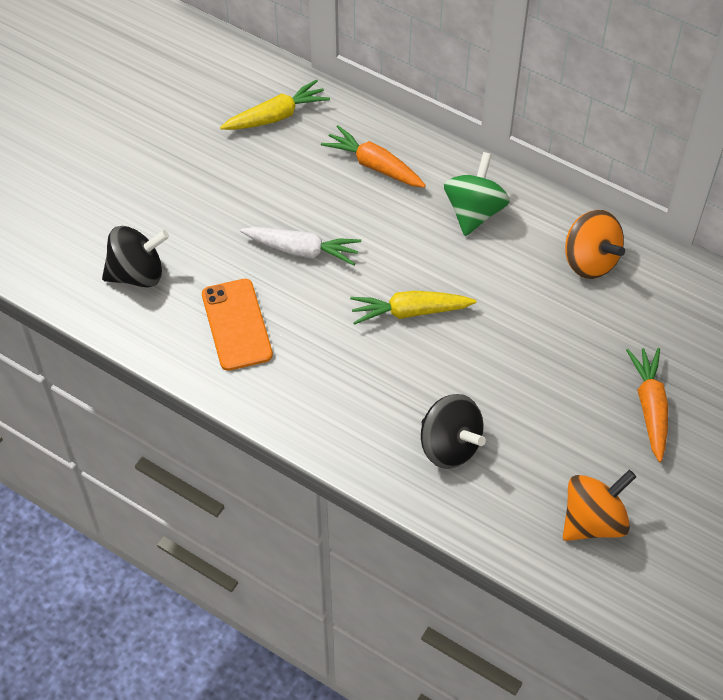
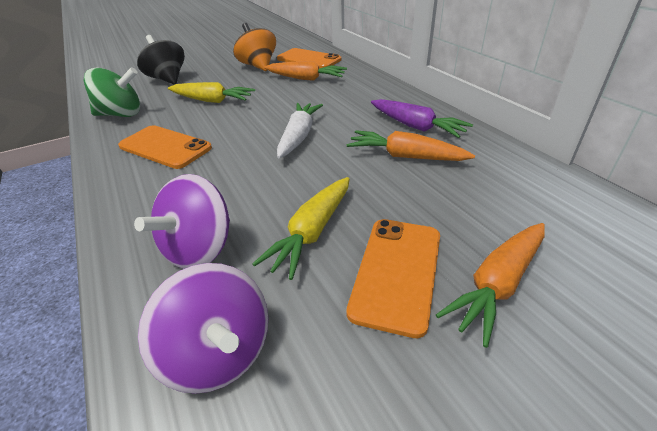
black spinning top: 2 -> 1
orange carrot: 2 -> 3
orange phone: 1 -> 3
orange spinning top: 2 -> 1
purple carrot: 0 -> 1
purple spinning top: 0 -> 2

